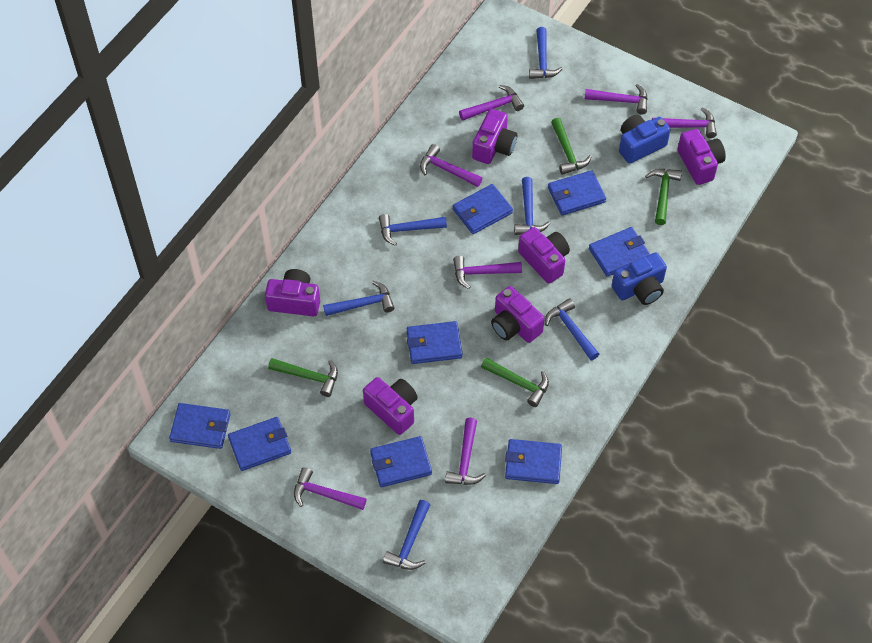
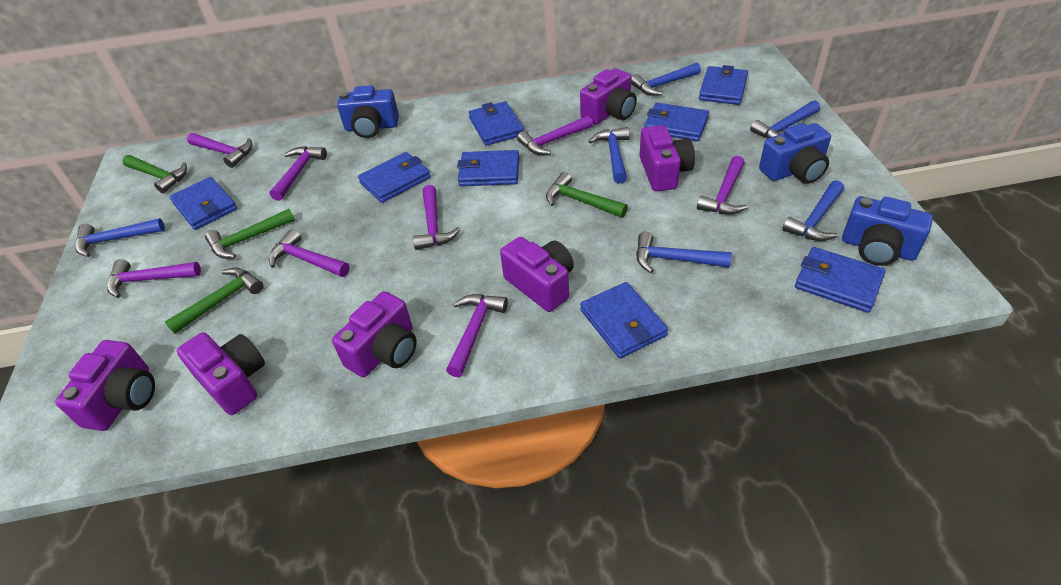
blue camera: 2 -> 3
purple hammer: 7 -> 8

